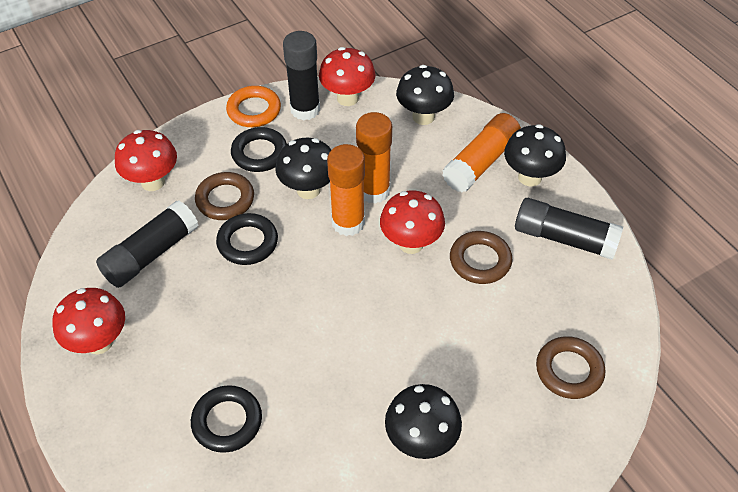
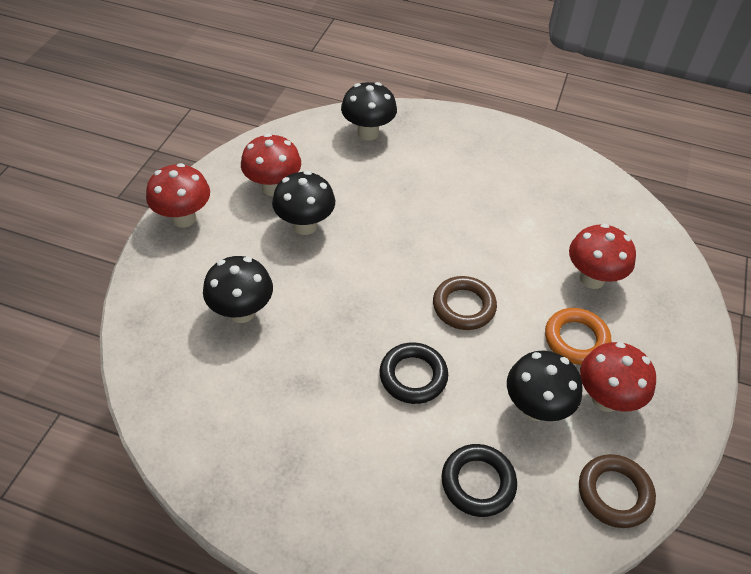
black glue stick: 3 -> 0
black ring: 3 -> 2
brown ring: 3 -> 2
orange glue stick: 3 -> 0

